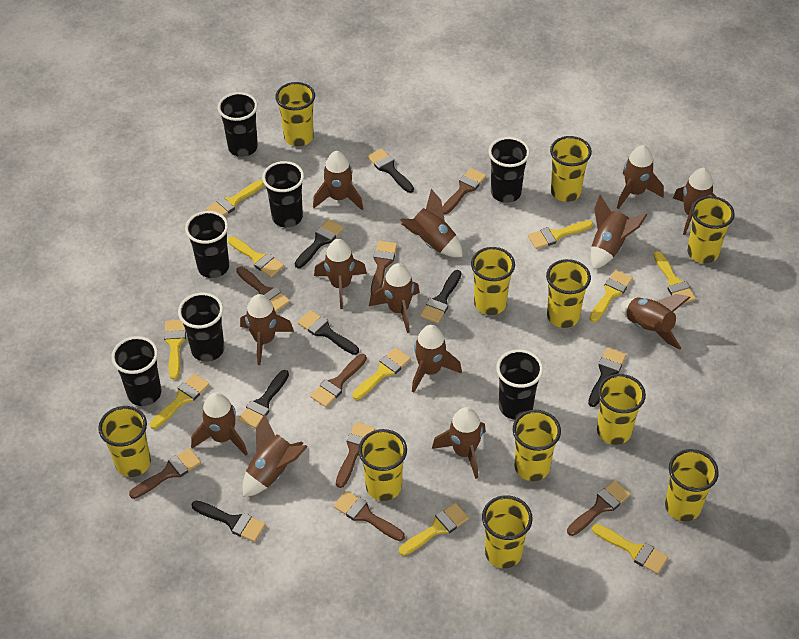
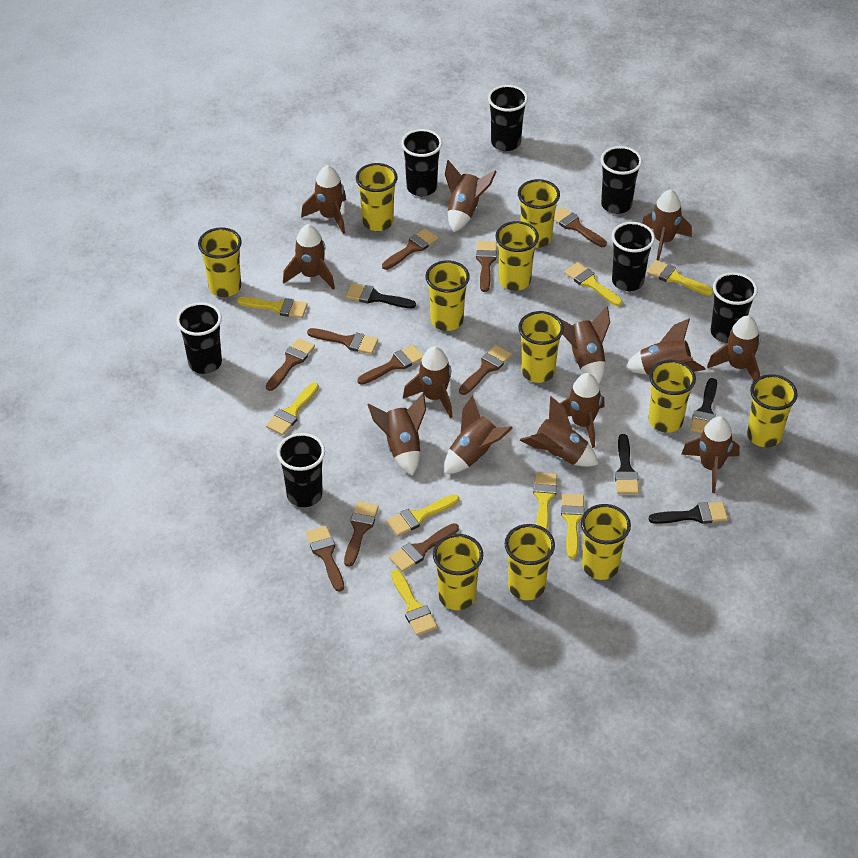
black brush: 7 -> 4
brown brush: 8 -> 10
yellow brush: 10 -> 8

